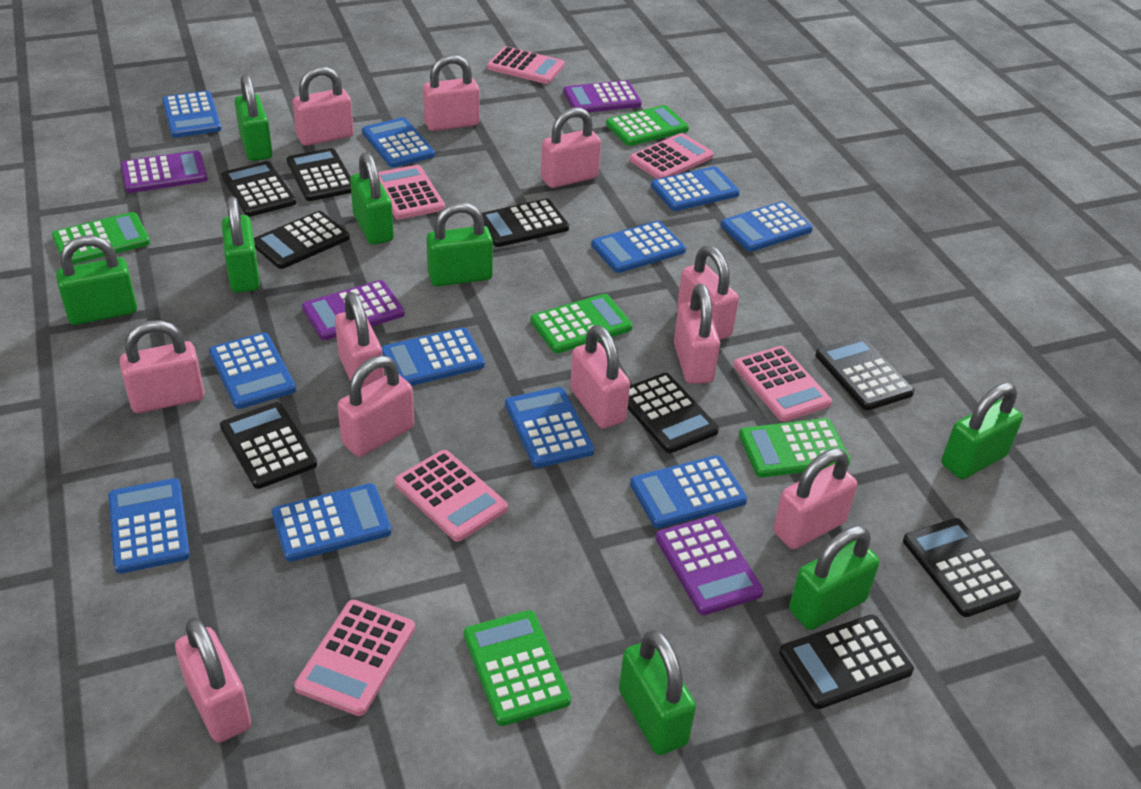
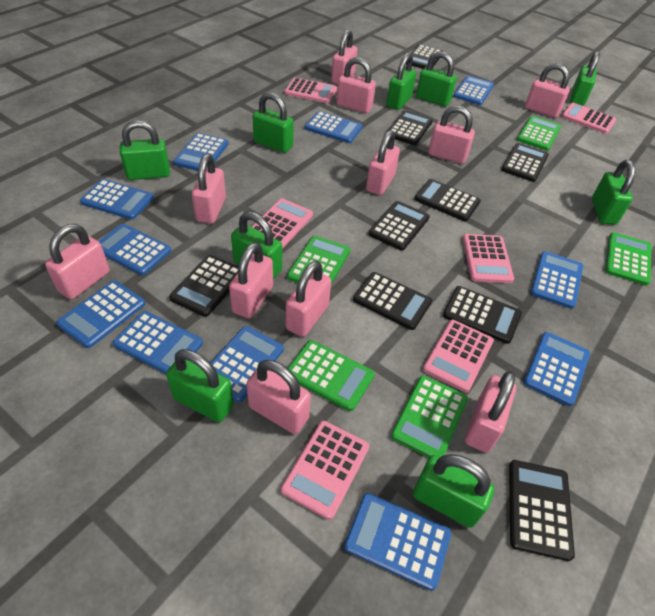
green padlock: 8 -> 9
purple calculator: 4 -> 0

